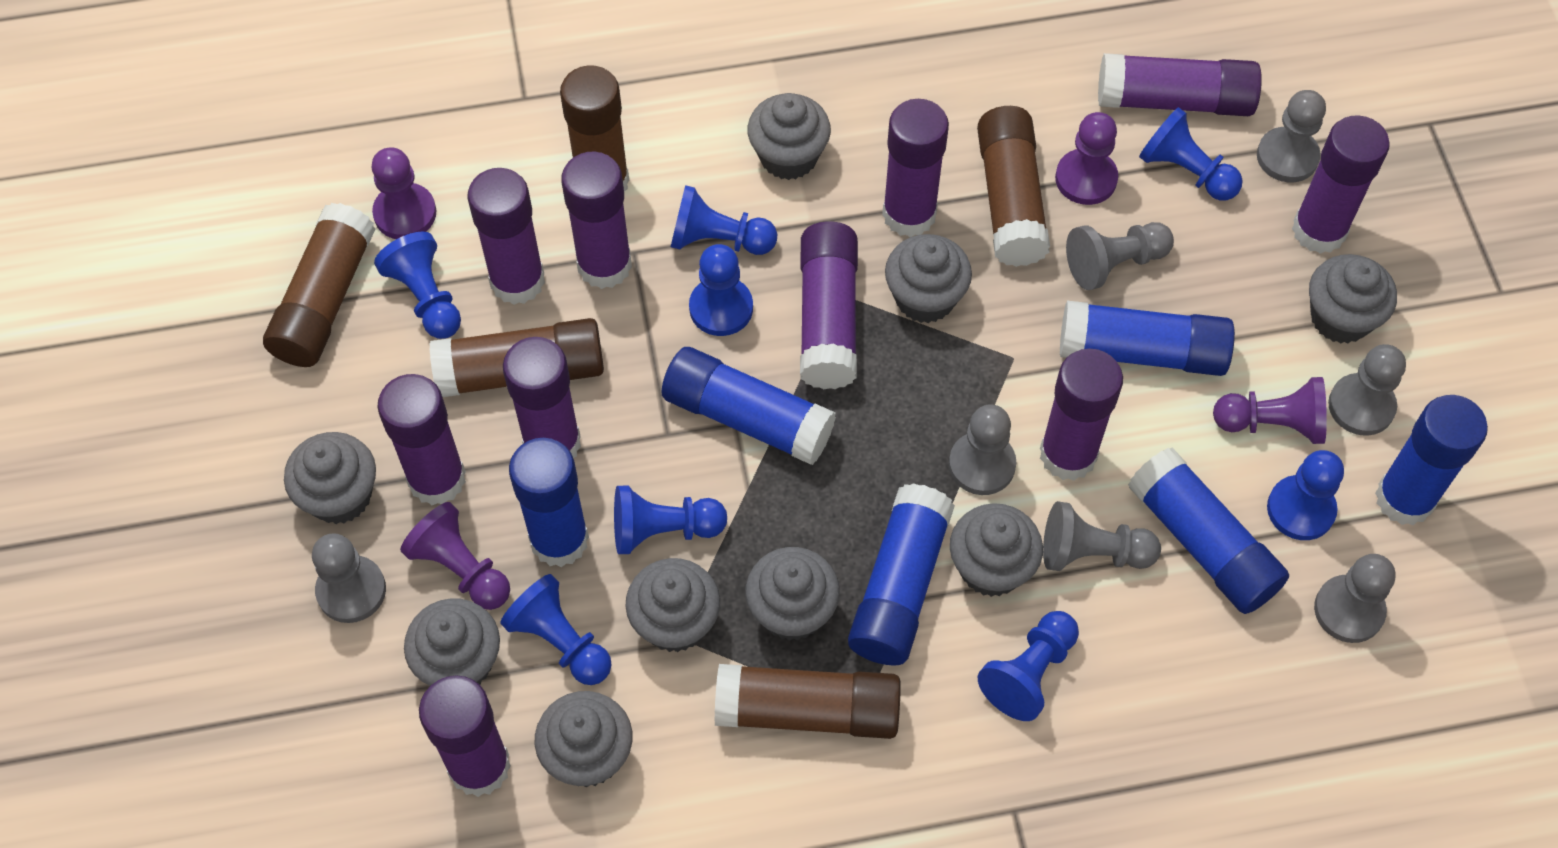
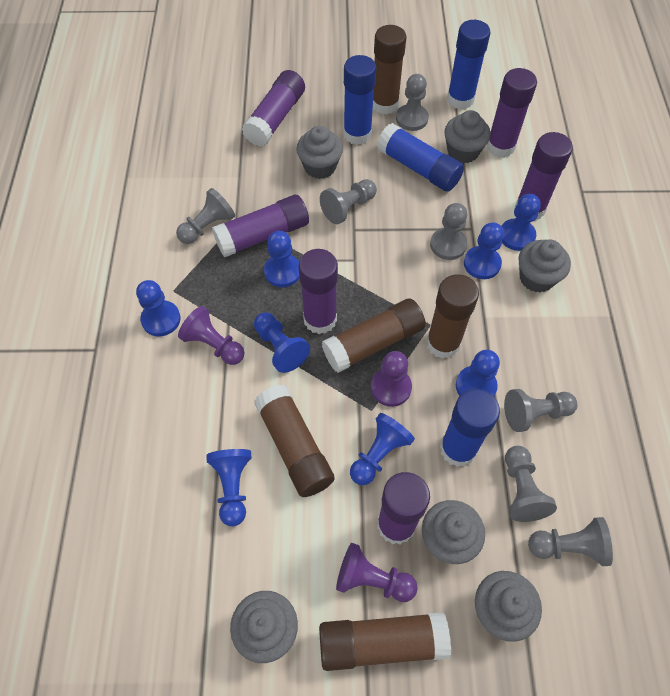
blue glue stick: 6 -> 4
grey cupcake: 9 -> 6
purple glue stick: 10 -> 6
purple pawn: 4 -> 3

